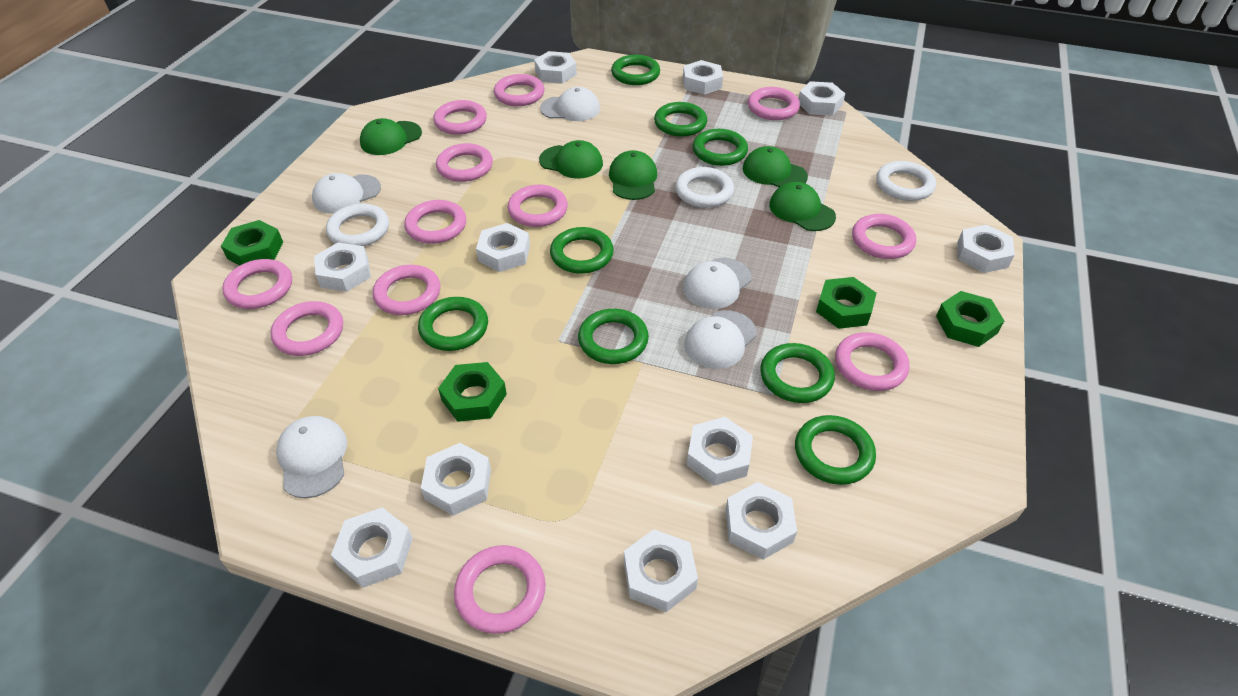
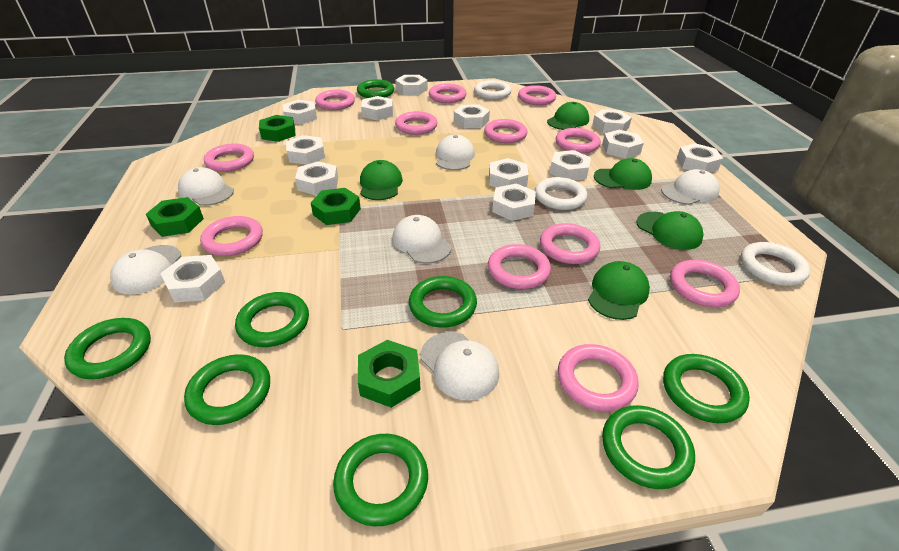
white cap: 5 -> 6
white nut: 11 -> 13

